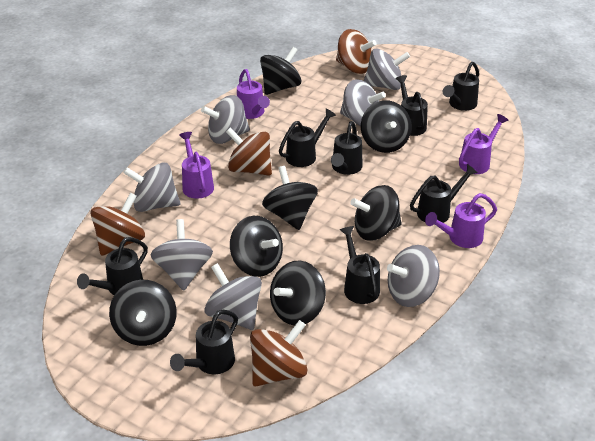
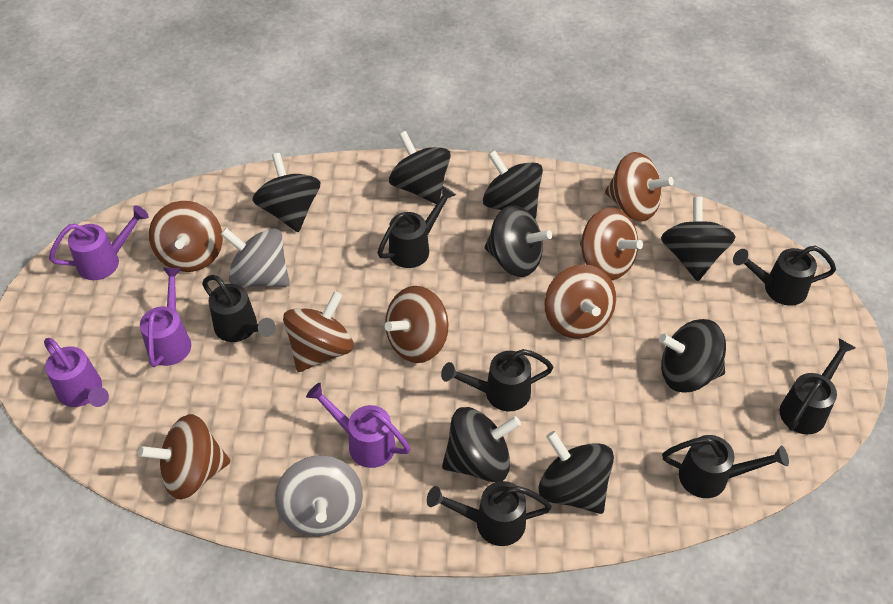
black spinning top: 7 -> 8
black watering can: 8 -> 7
brown spinning top: 4 -> 7
grey spinning top: 7 -> 2

